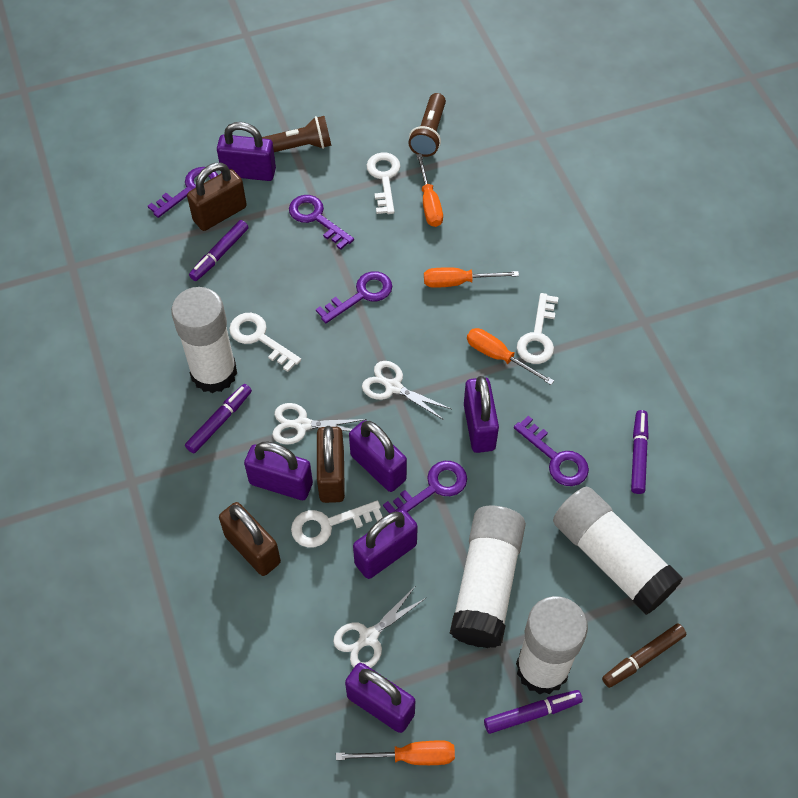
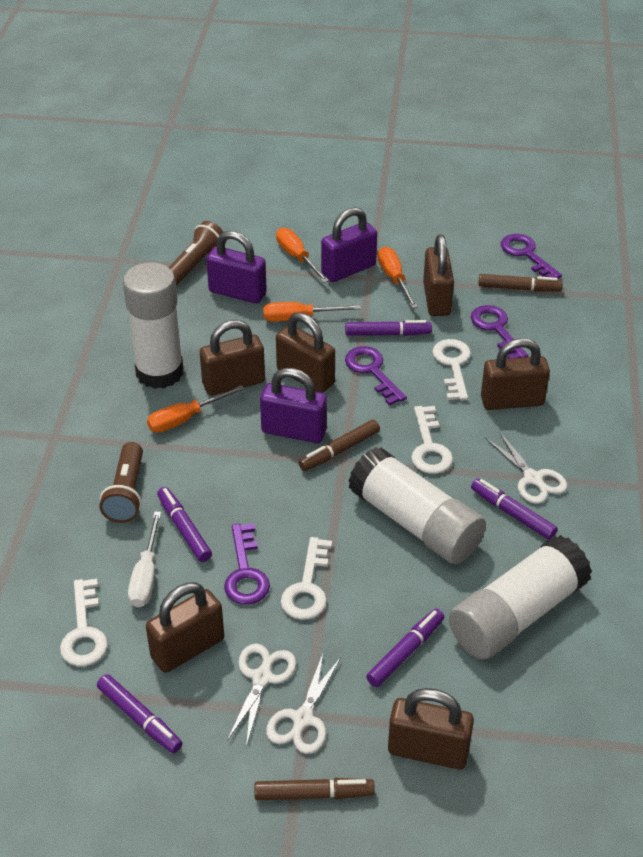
brown marker: 1 -> 3
brown padlock: 3 -> 6
purple key: 5 -> 4
purple marker: 4 -> 5
purple padlock: 6 -> 3
white glue stick: 4 -> 3
white screwdriver: 0 -> 1

